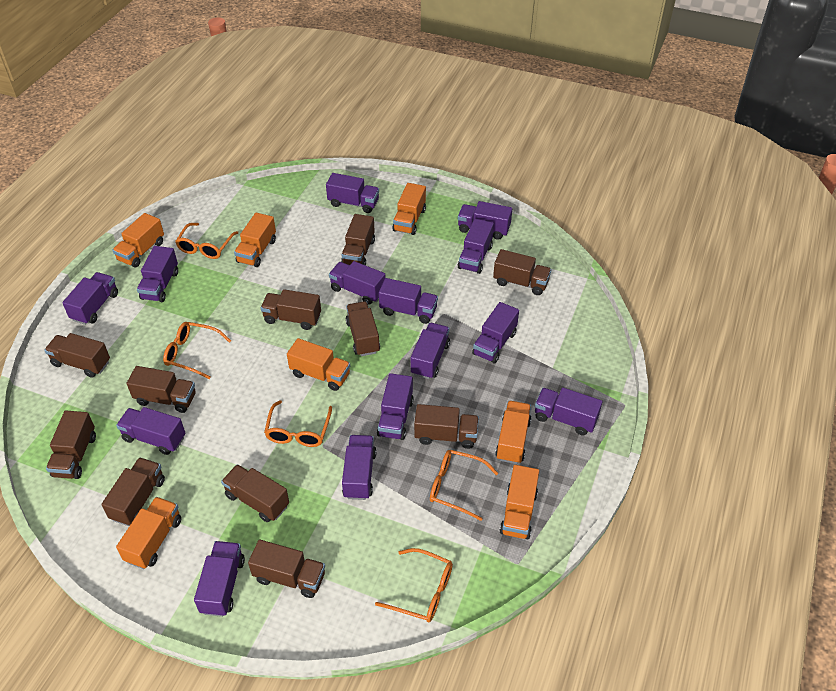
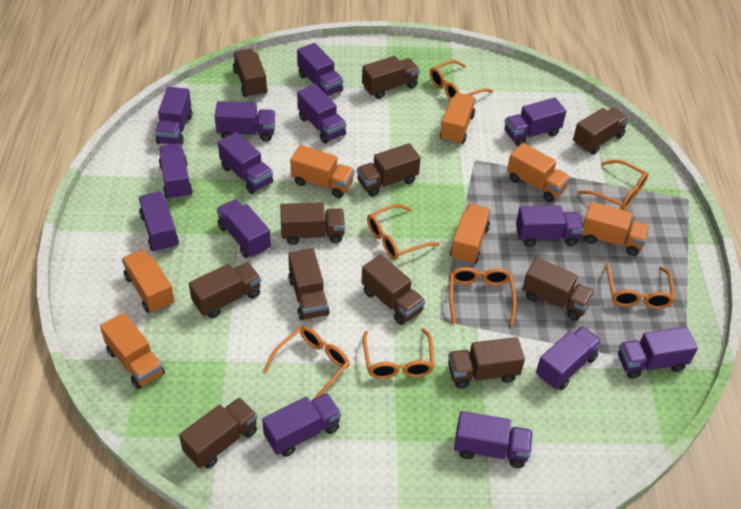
orange glasses: 5 -> 7

